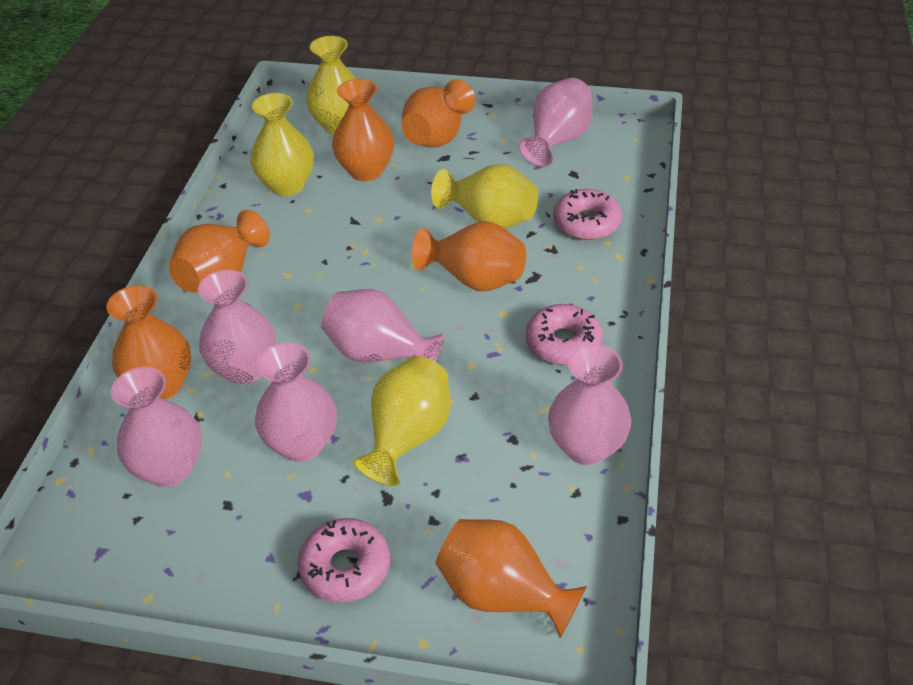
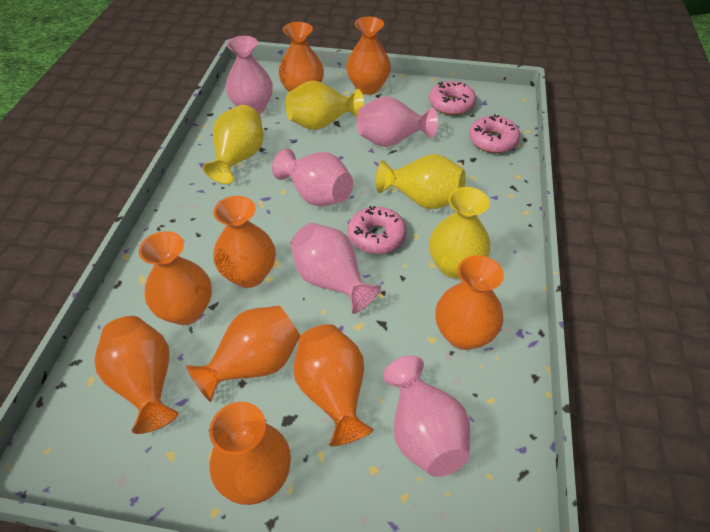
orange vase: 6 -> 9
pink vase: 6 -> 5

